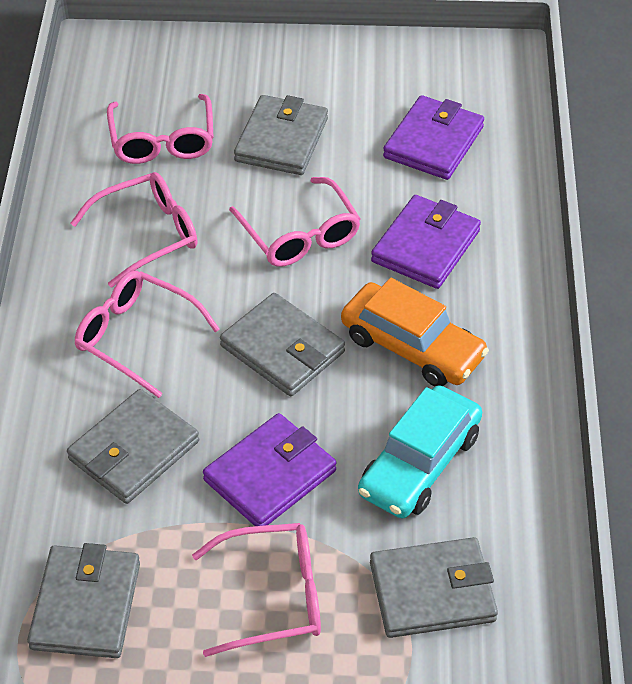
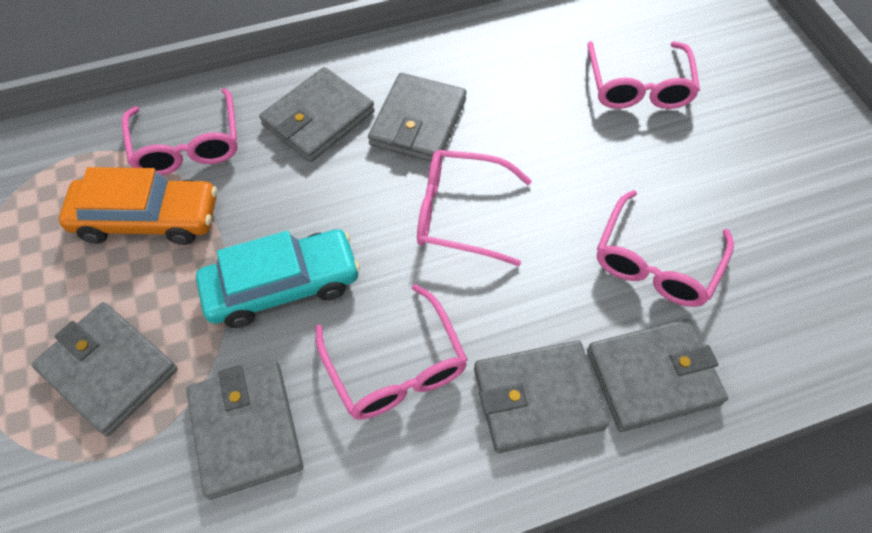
grey wallet: 5 -> 6
purple wallet: 3 -> 0

